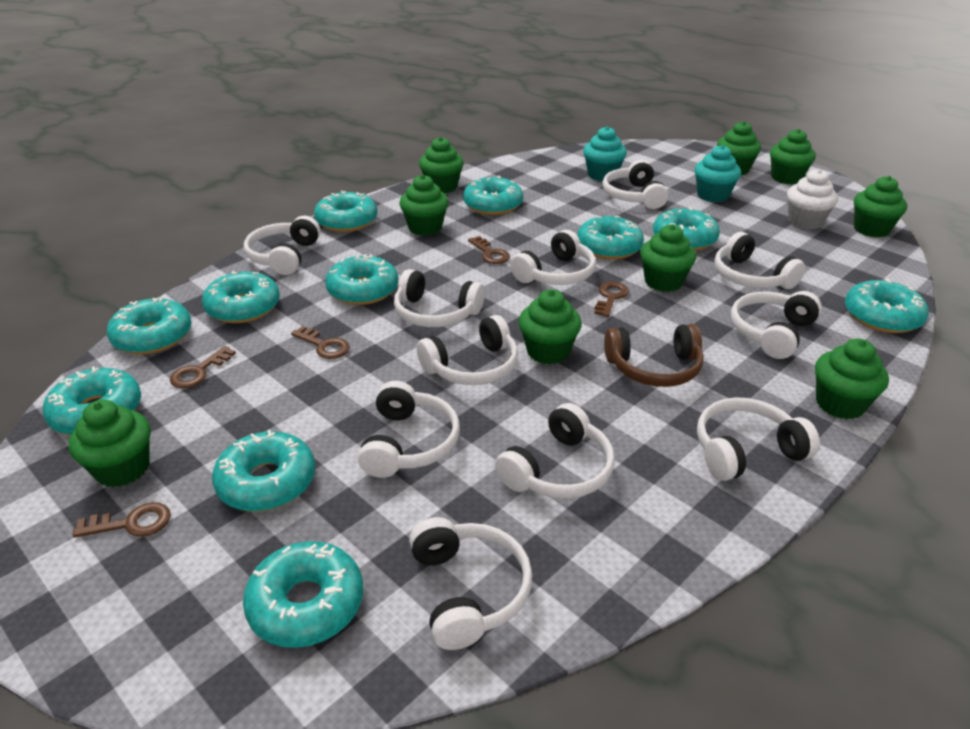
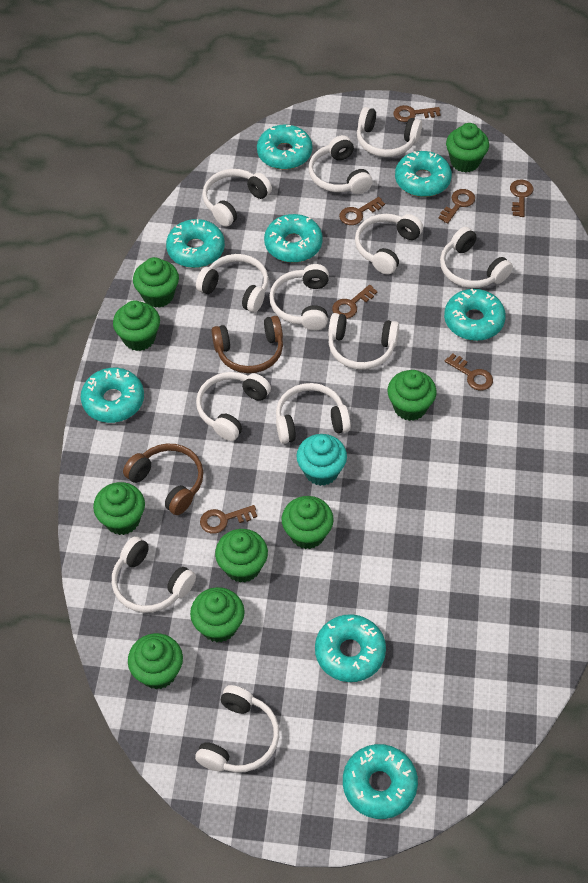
brown headphones: 1 -> 2
brown key: 5 -> 7
turquoise cupcake: 2 -> 1
turquoise donut: 11 -> 8
white cupcake: 1 -> 0
white headphones: 11 -> 12

